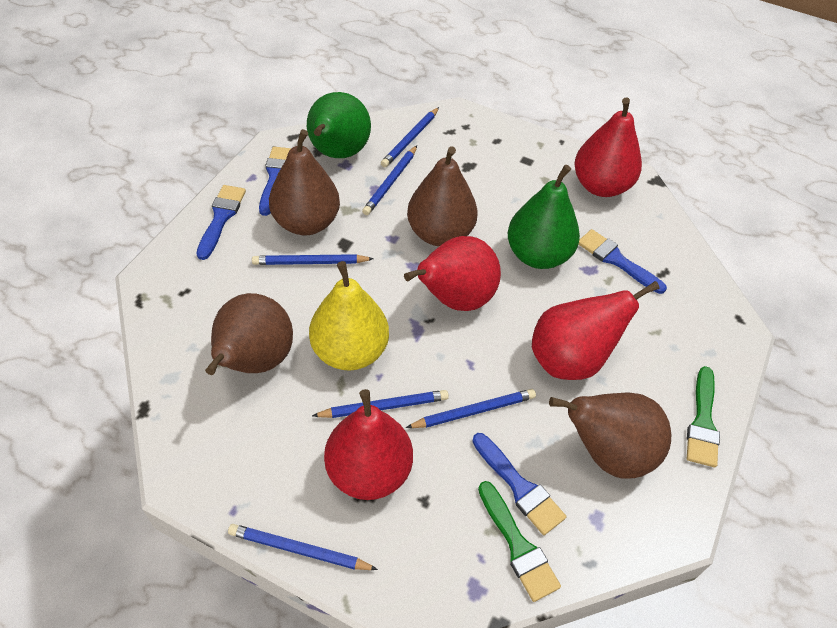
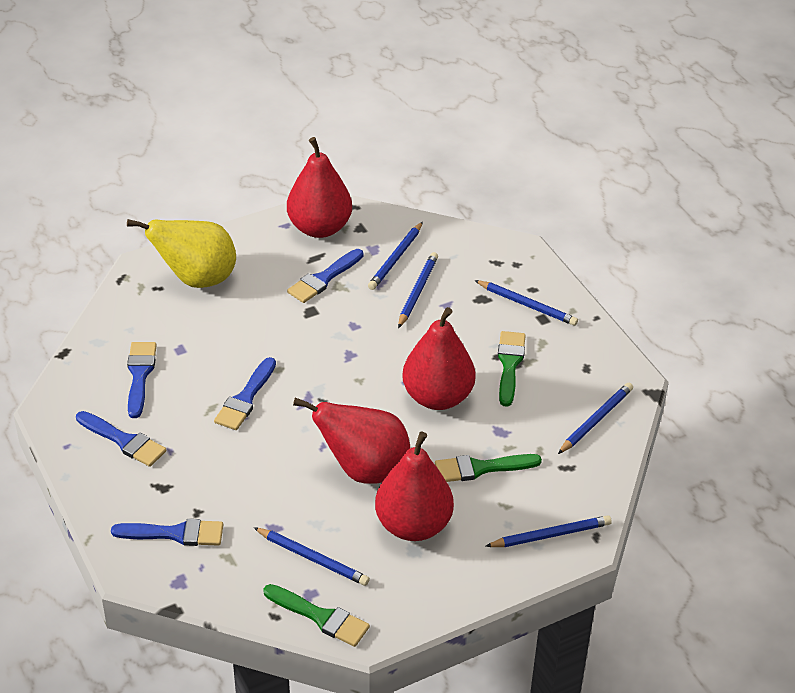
blue brush: 4 -> 5
brown pear: 4 -> 0
green brush: 2 -> 3
green pear: 2 -> 0

